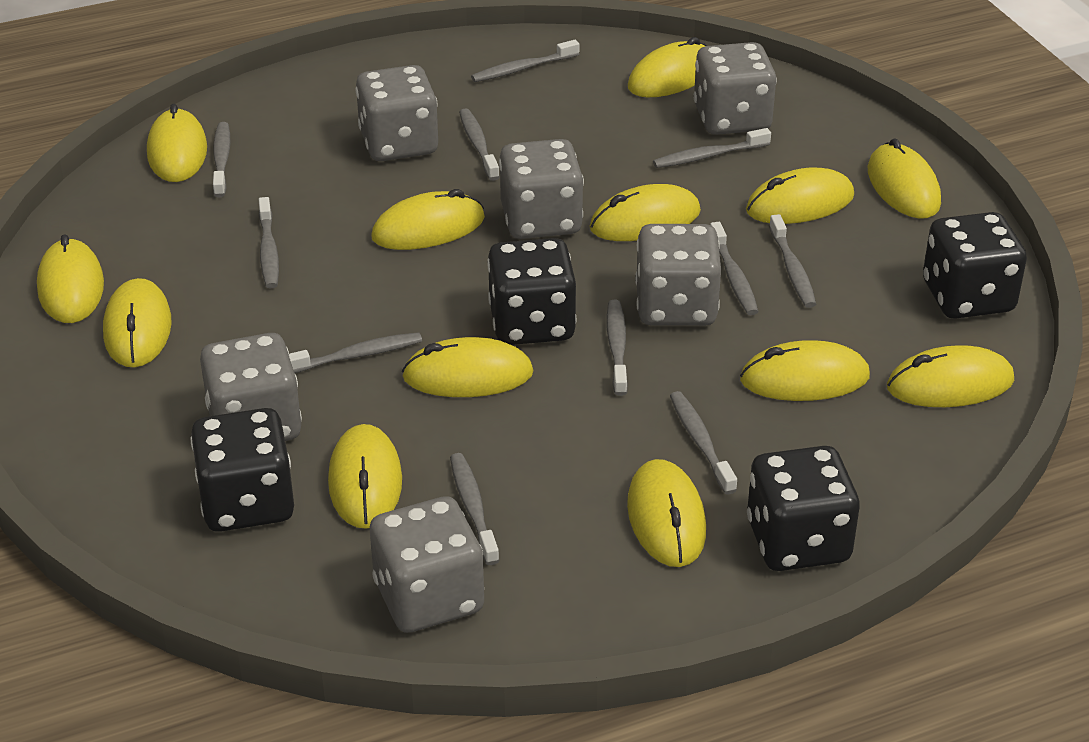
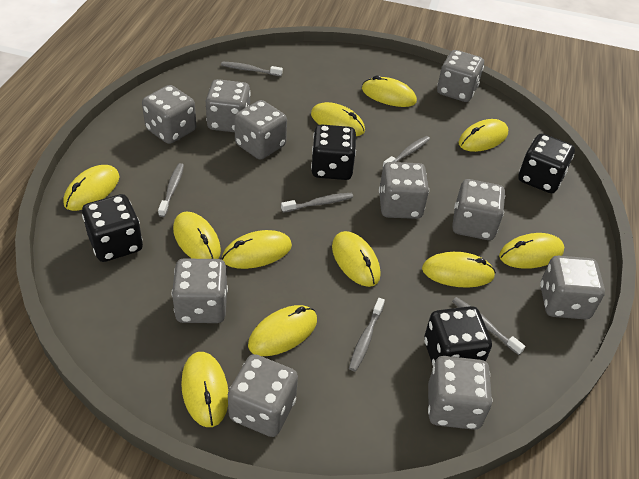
grey dice: 6 -> 10
grey toothbrush: 11 -> 6
yellow mouse: 13 -> 11

